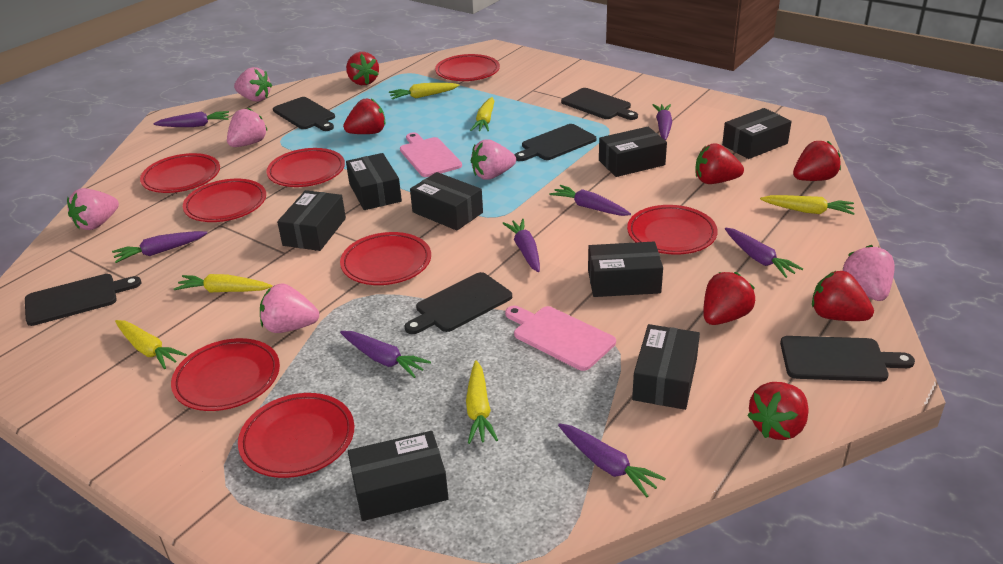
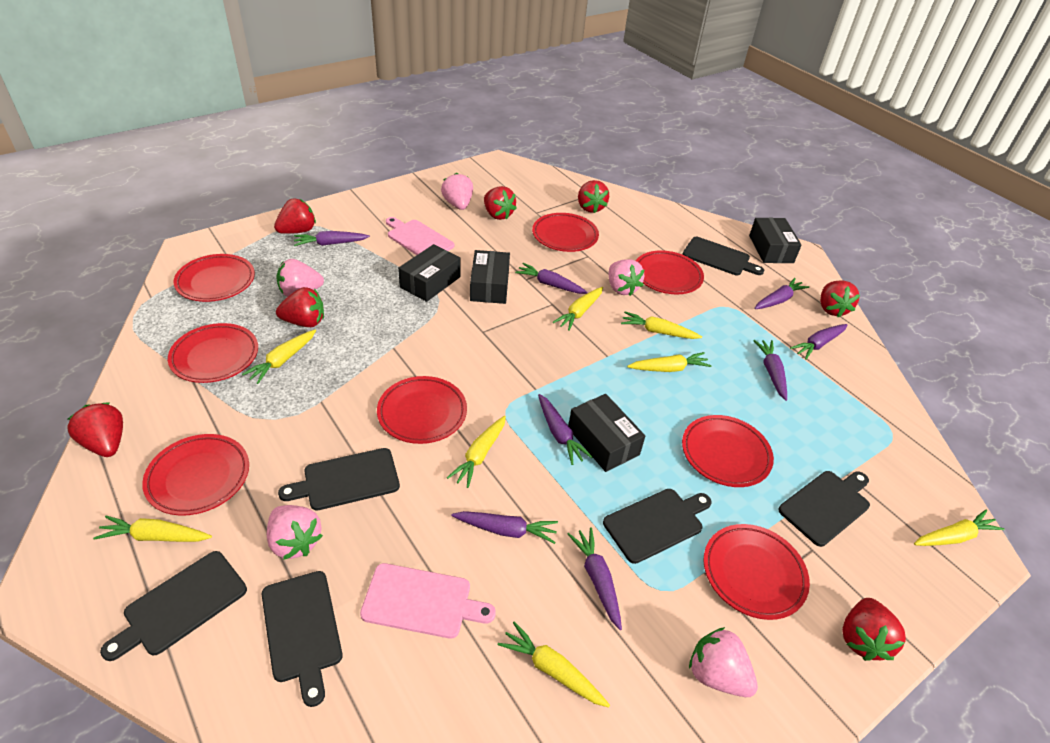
black box: 8 -> 4
pink strawberry: 6 -> 5
yellow carrot: 6 -> 8

